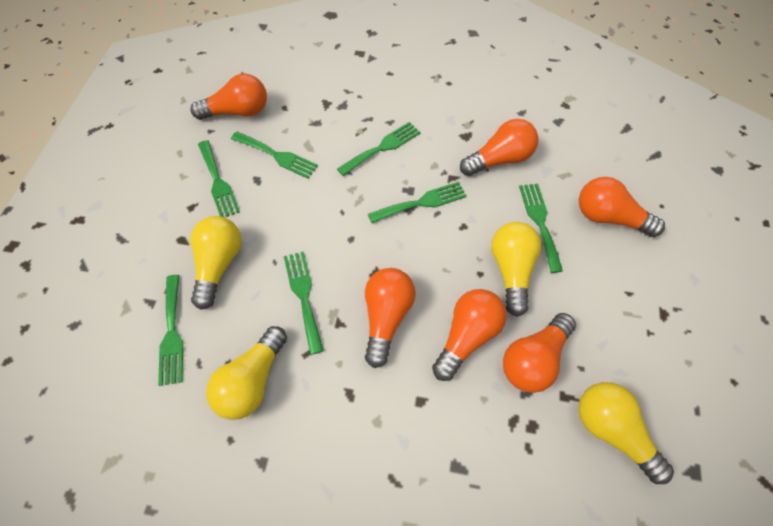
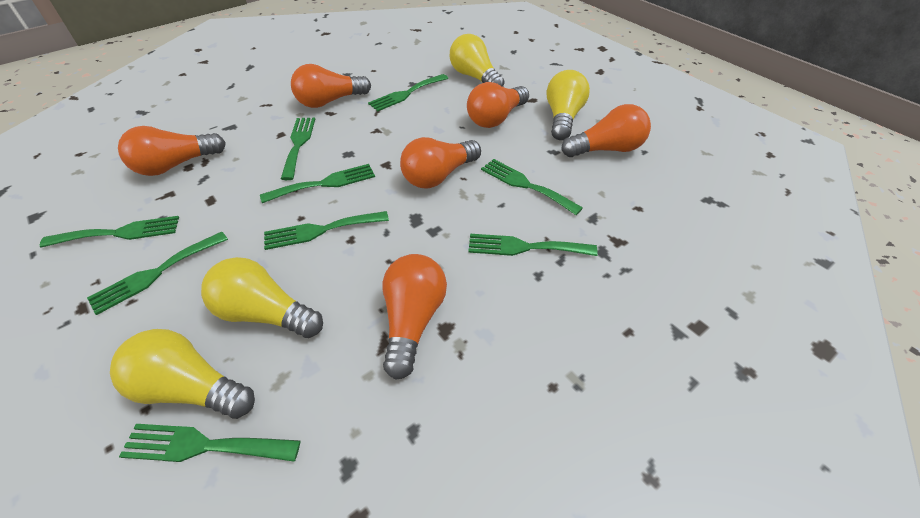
green fork: 7 -> 9

